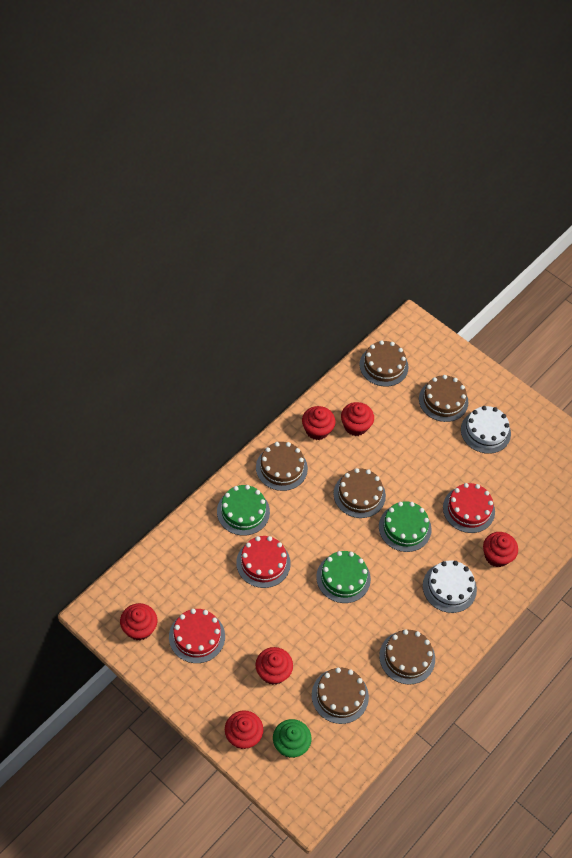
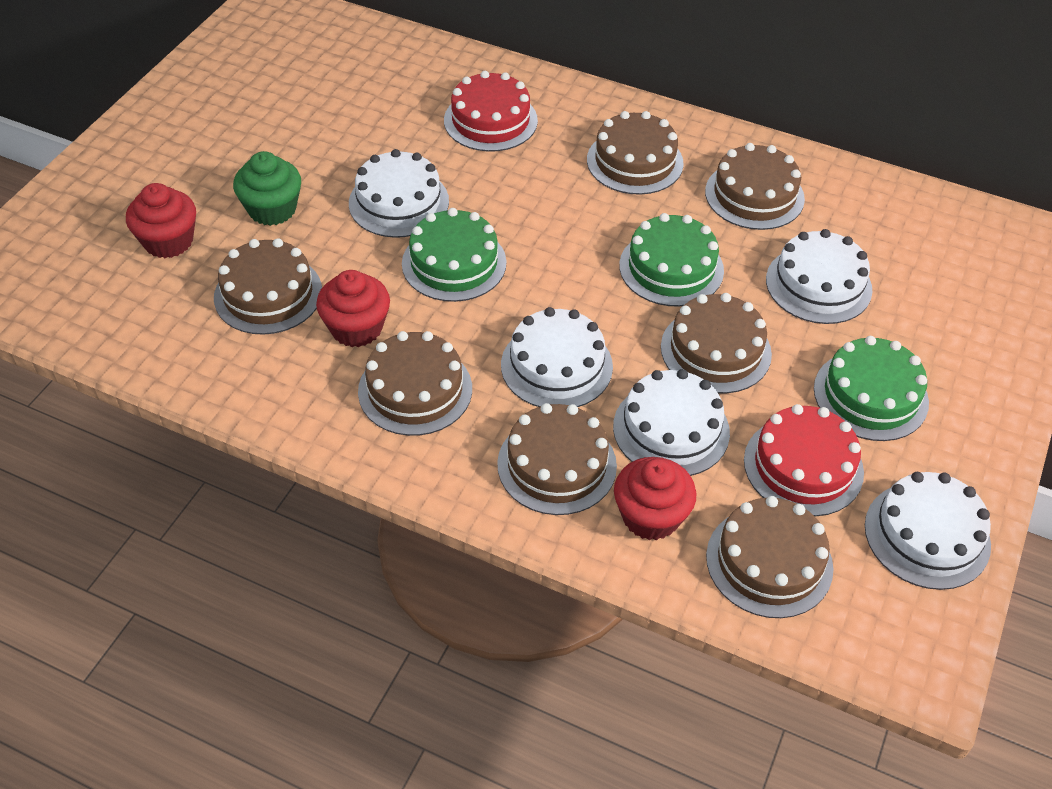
brown cake: 6 -> 7
red cake: 3 -> 2
red cupcake: 6 -> 3
white cake: 2 -> 5

